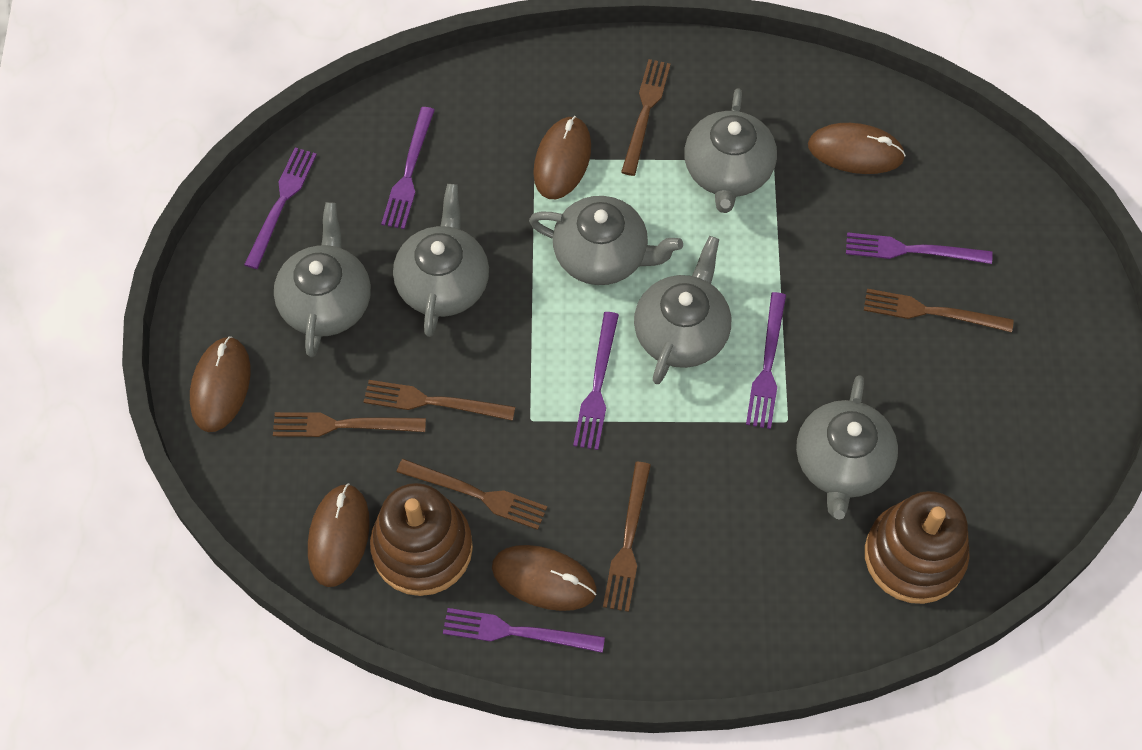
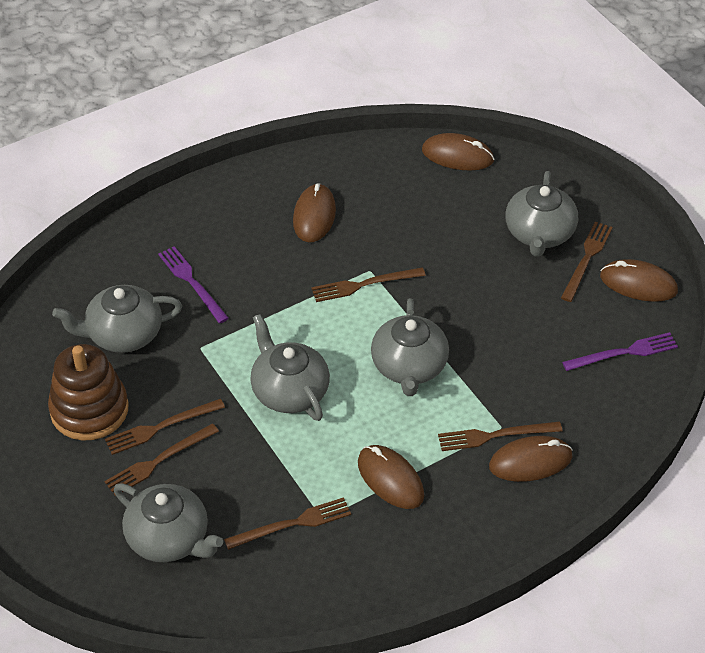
brown stacking toy: 2 -> 1
grey teapot: 6 -> 5
purple fork: 6 -> 2

